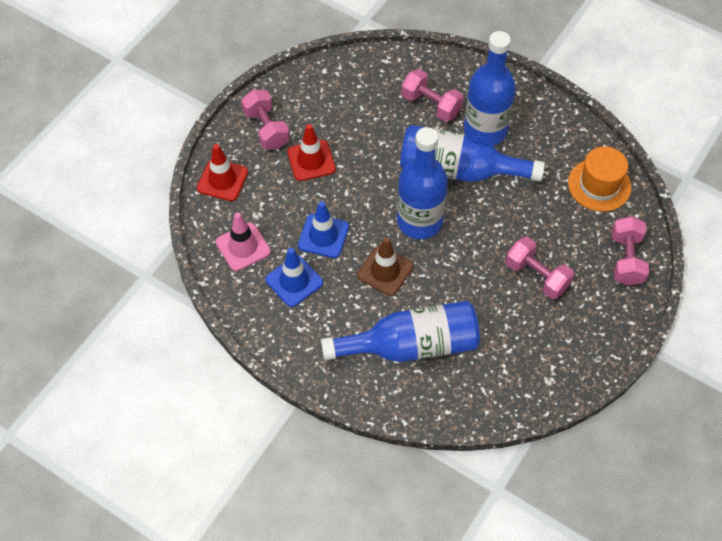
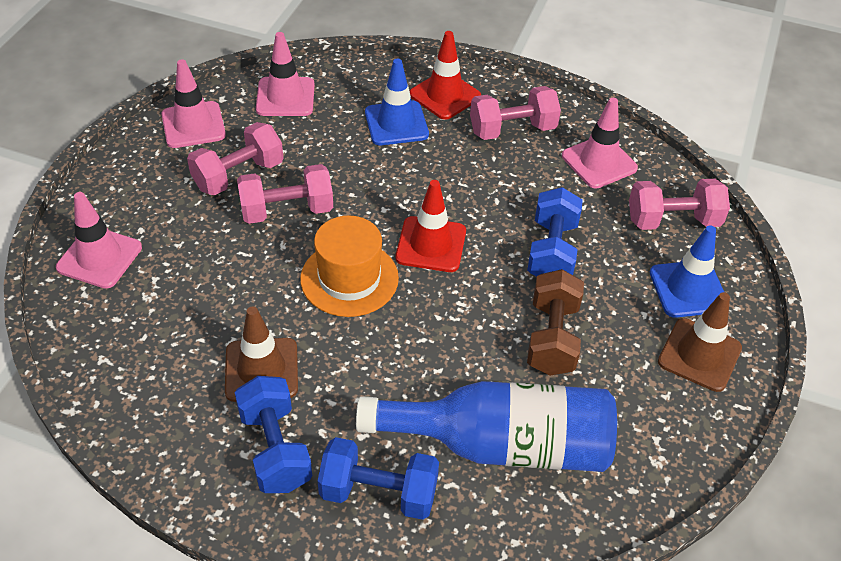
blue bottle: 4 -> 1
blue dumbbell: 0 -> 3
brown dumbbell: 0 -> 1
brown traffic cone: 1 -> 2
pink traffic cone: 1 -> 4

